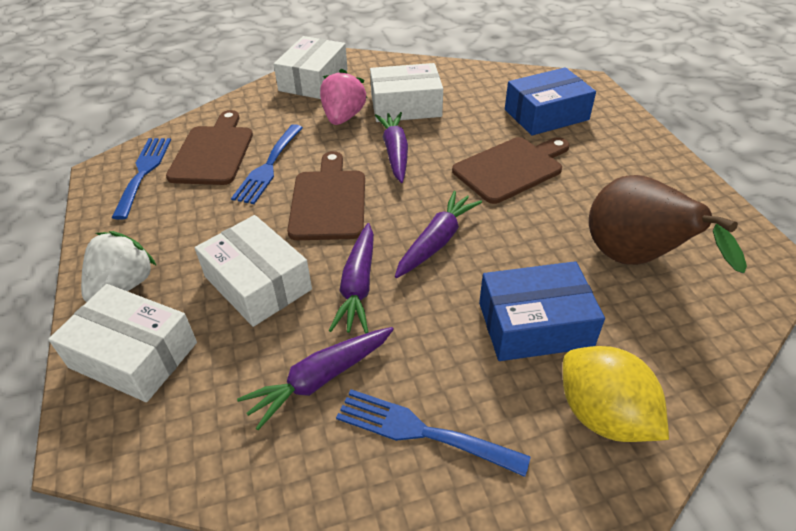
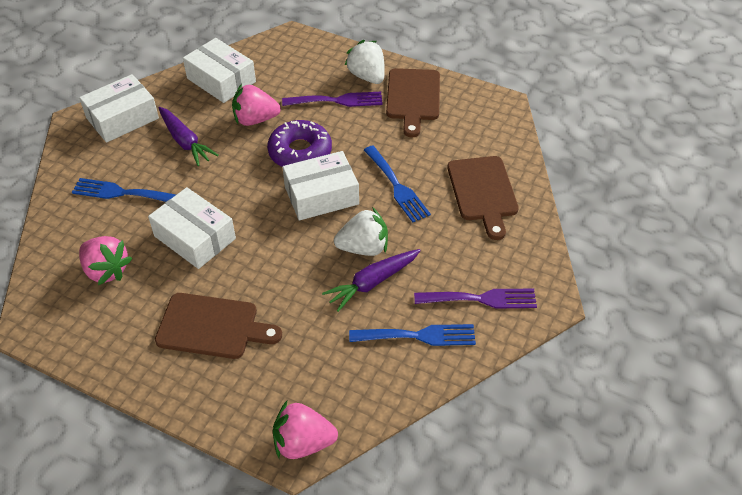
blue box: 2 -> 0
brown pear: 1 -> 0
pink strawberry: 1 -> 3
purple carrot: 4 -> 2
purple donut: 0 -> 1
purple fork: 0 -> 2
white strawberry: 1 -> 2
yellow lemon: 1 -> 0

